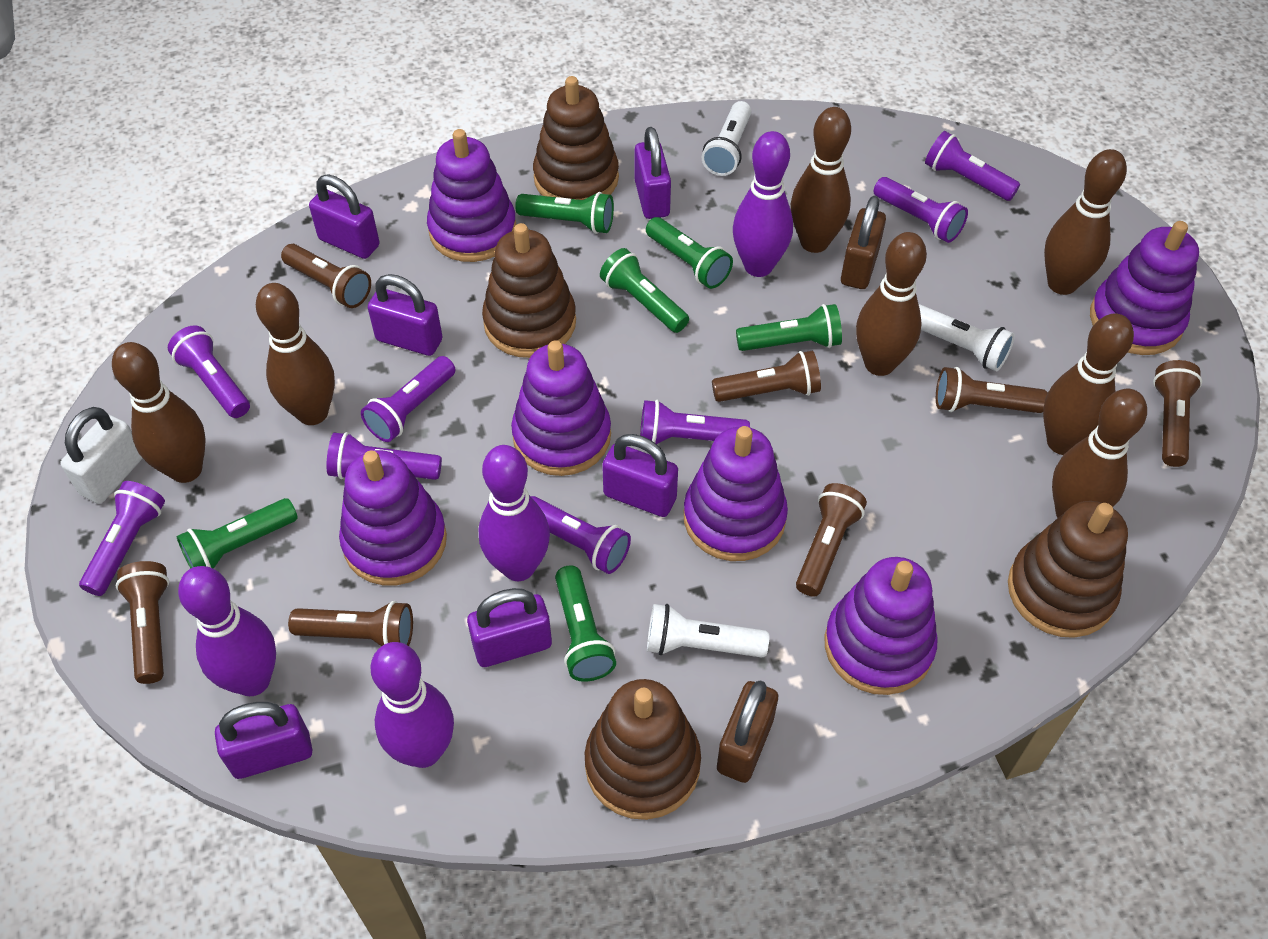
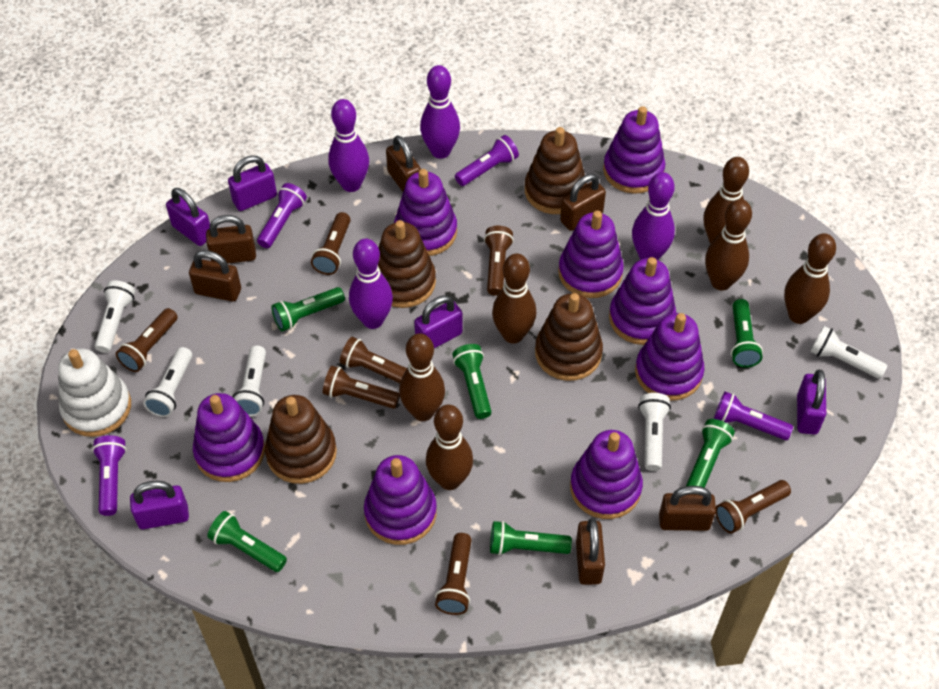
brown bowling pin: 7 -> 6
brown padlock: 2 -> 6
purple flashlight: 8 -> 4
purple padlock: 6 -> 5
purple stacking toy: 6 -> 8
white flashlight: 3 -> 5
white padlock: 1 -> 0
white stacking toy: 0 -> 1

